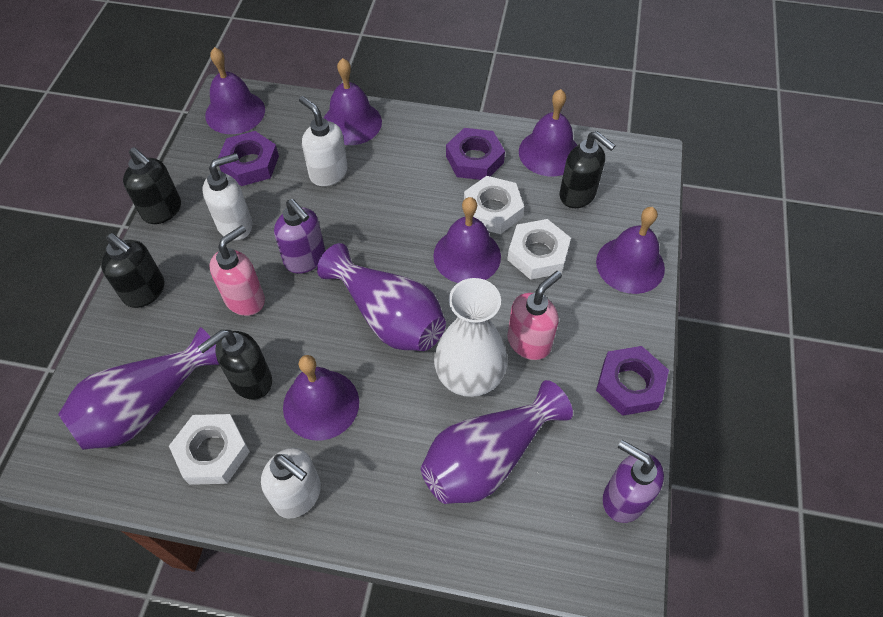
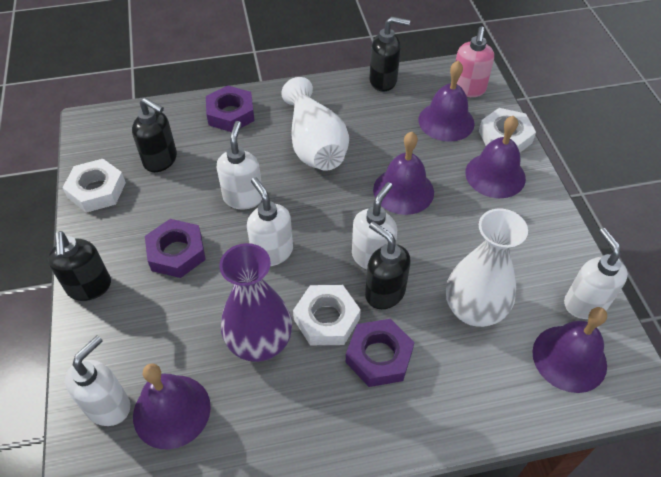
pink soap dispenser: 2 -> 1
purple bell: 6 -> 5
purple soap dispenser: 2 -> 0
purple vase: 3 -> 1
white soap dispenser: 3 -> 5
white vase: 1 -> 2

